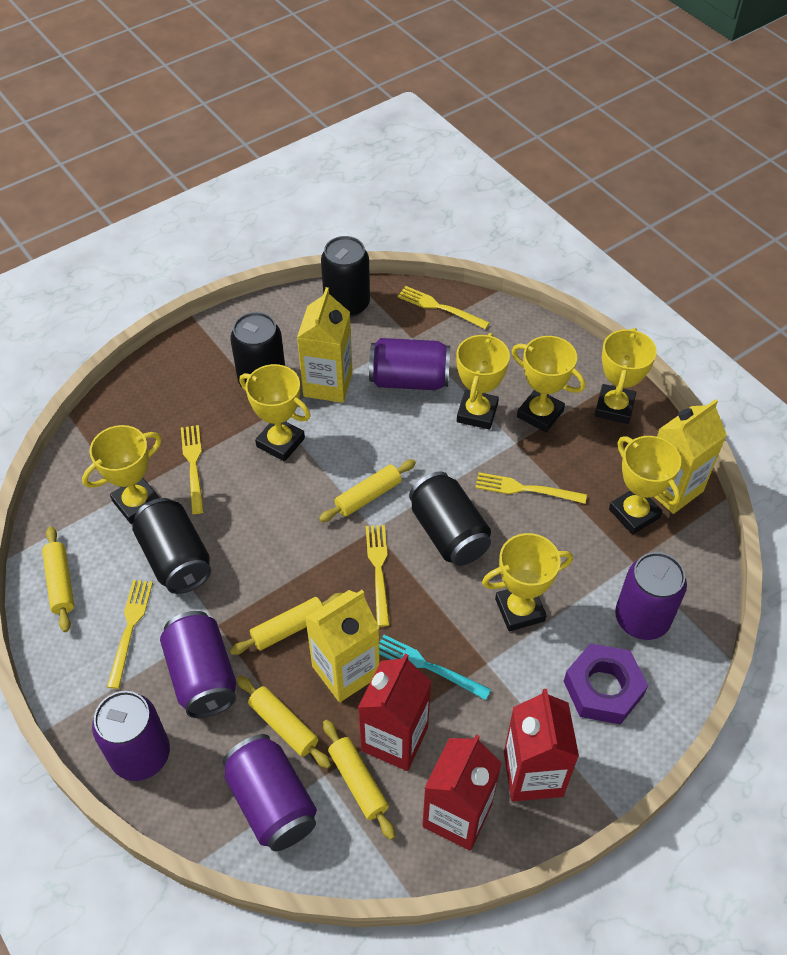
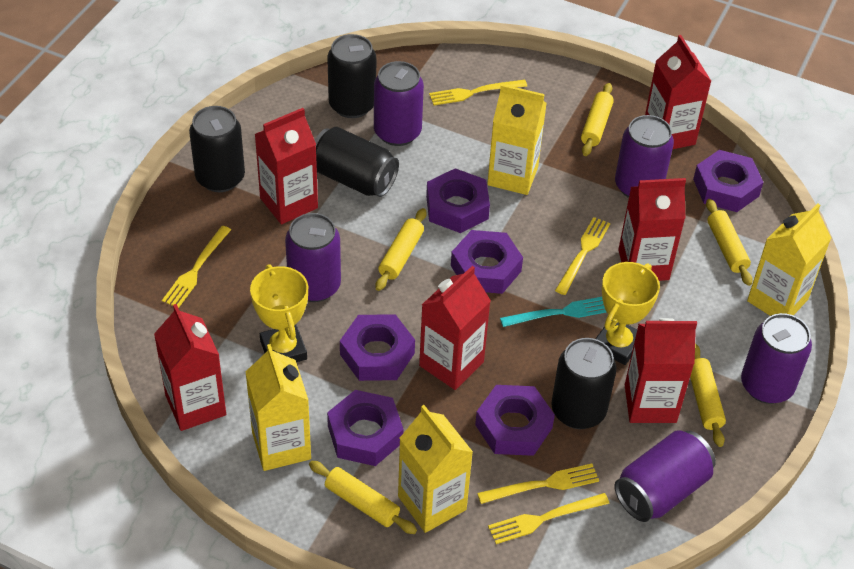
purple nut: 1 -> 6
red carton: 3 -> 6
yellow carton: 3 -> 4
yellow trophy: 7 -> 2

